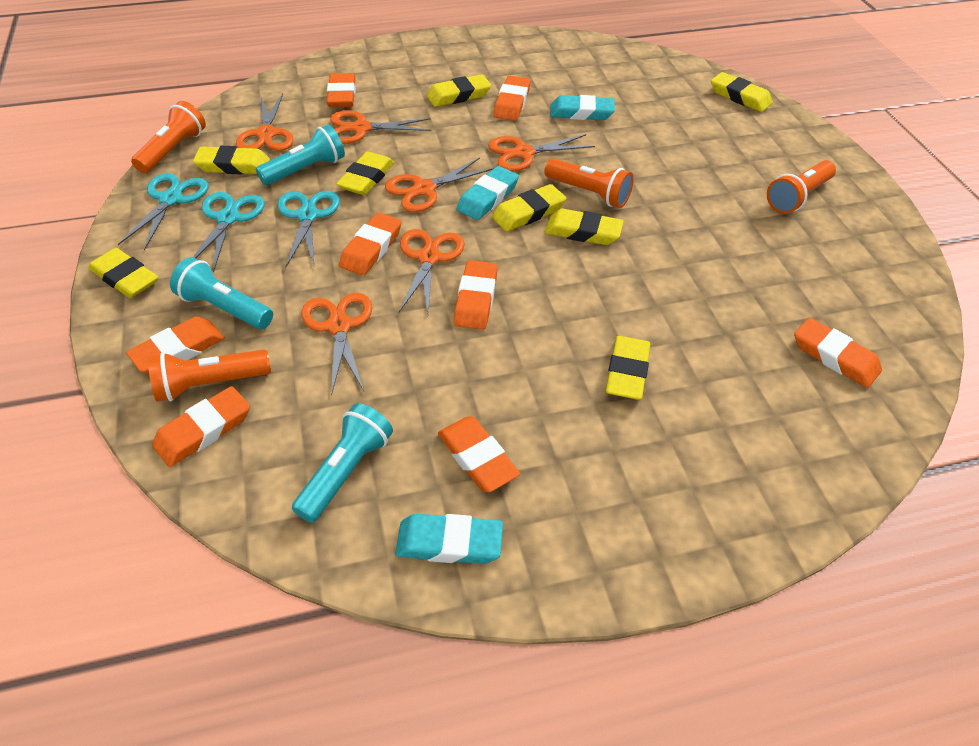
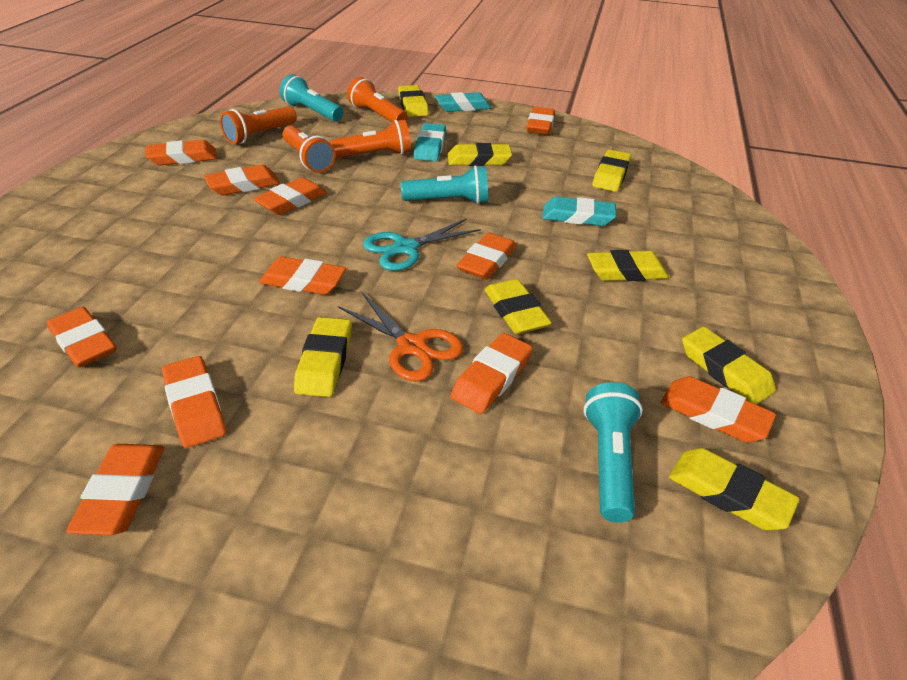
orange eraser: 8 -> 11
orange scissors: 6 -> 1
turquoise scissors: 3 -> 1

